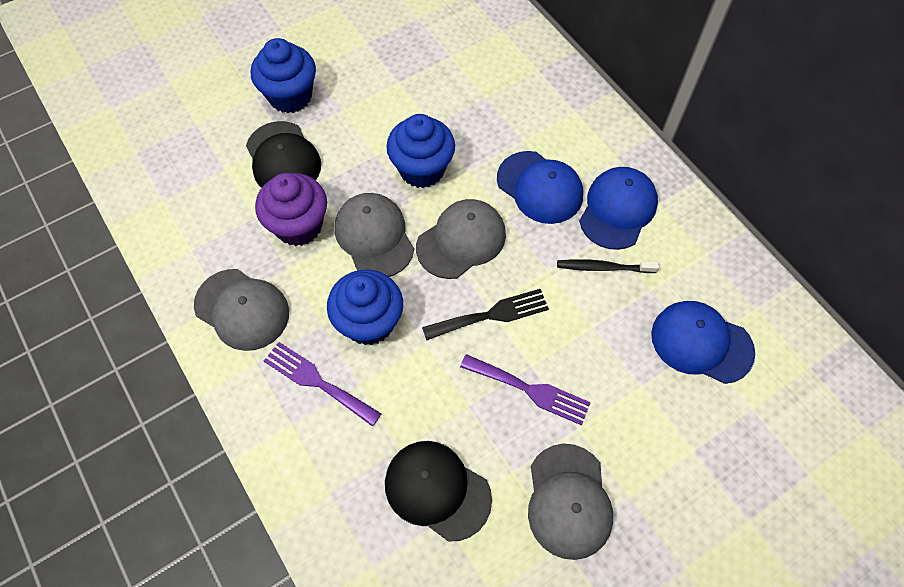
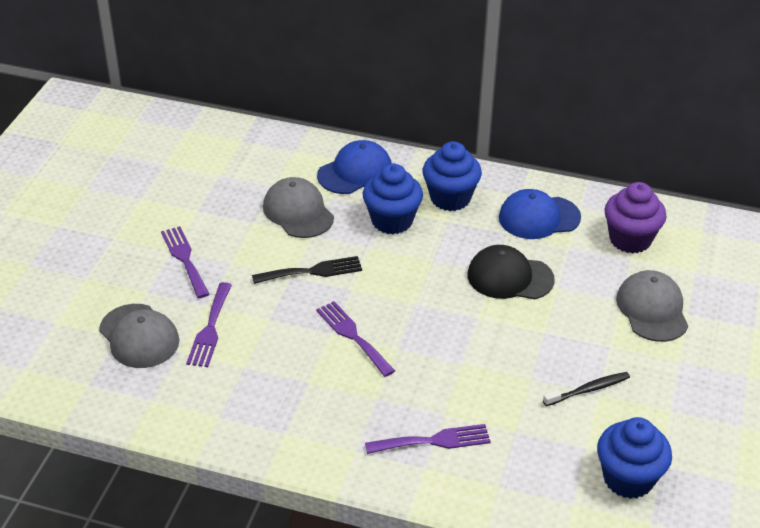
black cap: 2 -> 1
blue cap: 3 -> 2
grey cap: 4 -> 3
purple fork: 2 -> 4

